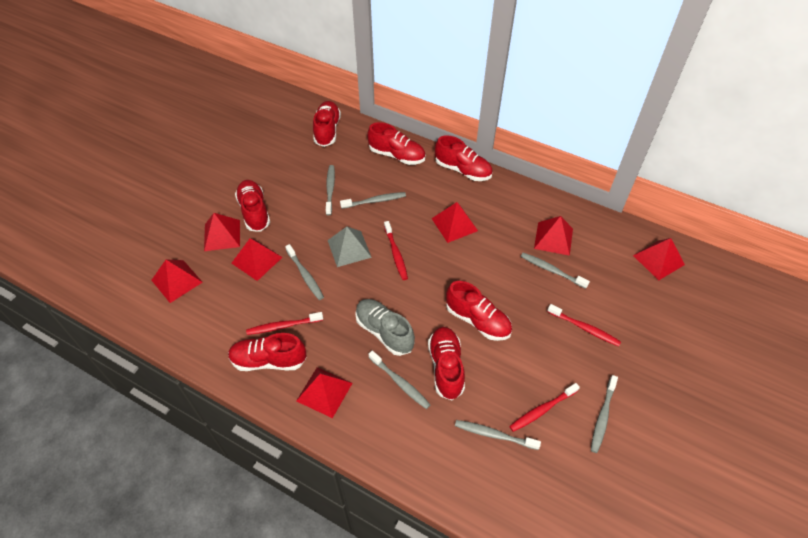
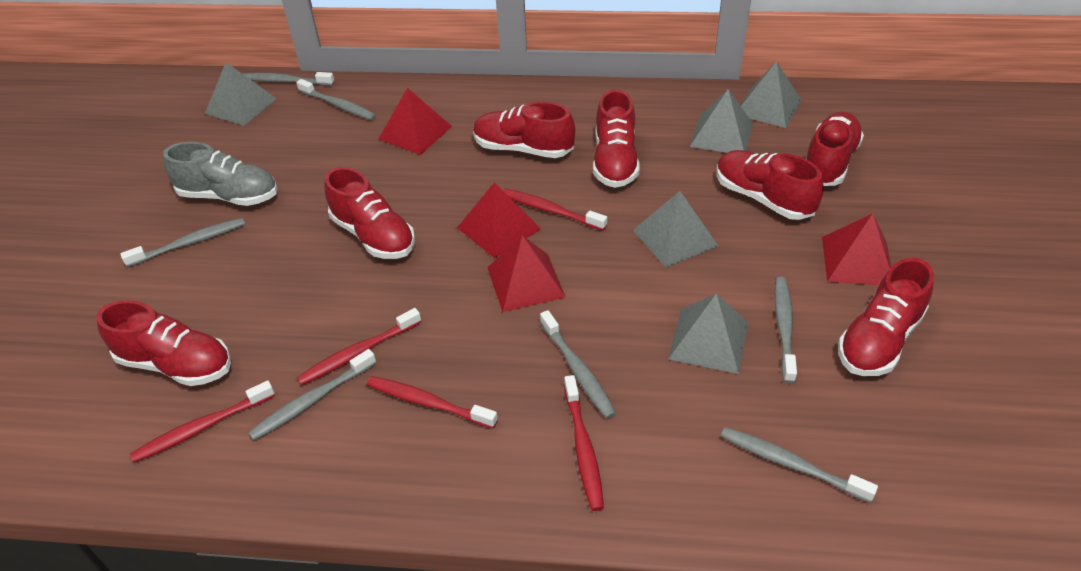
grey pyramid: 1 -> 5
red pyramid: 7 -> 4
red toothbrush: 4 -> 5

